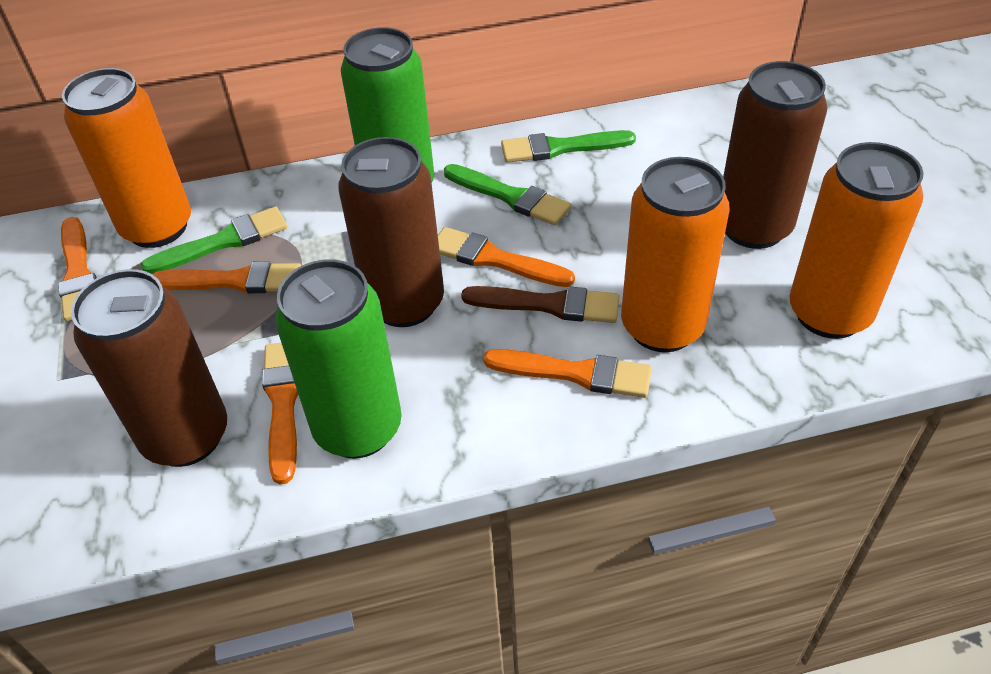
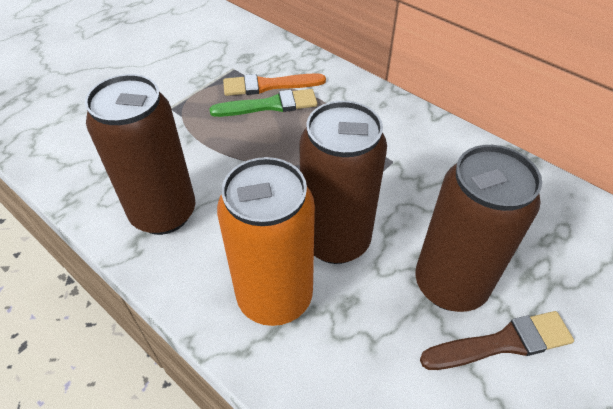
green brush: 3 -> 1
green can: 2 -> 0
orange brush: 5 -> 1
orange can: 3 -> 1

